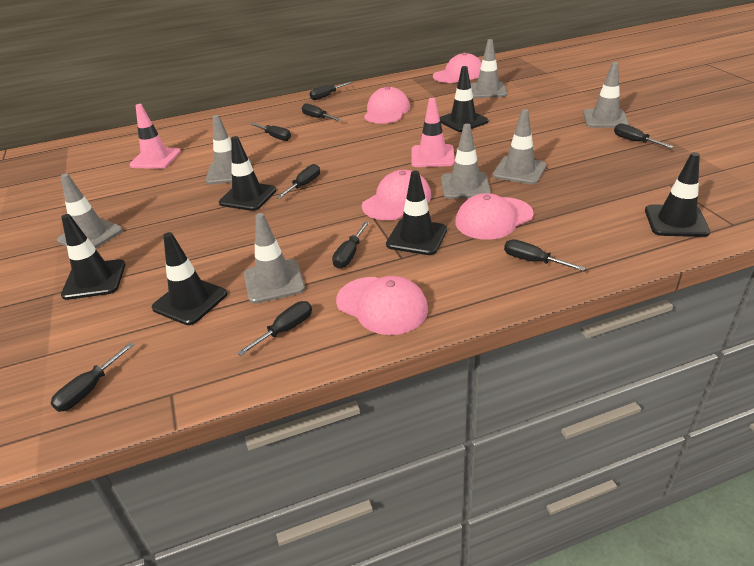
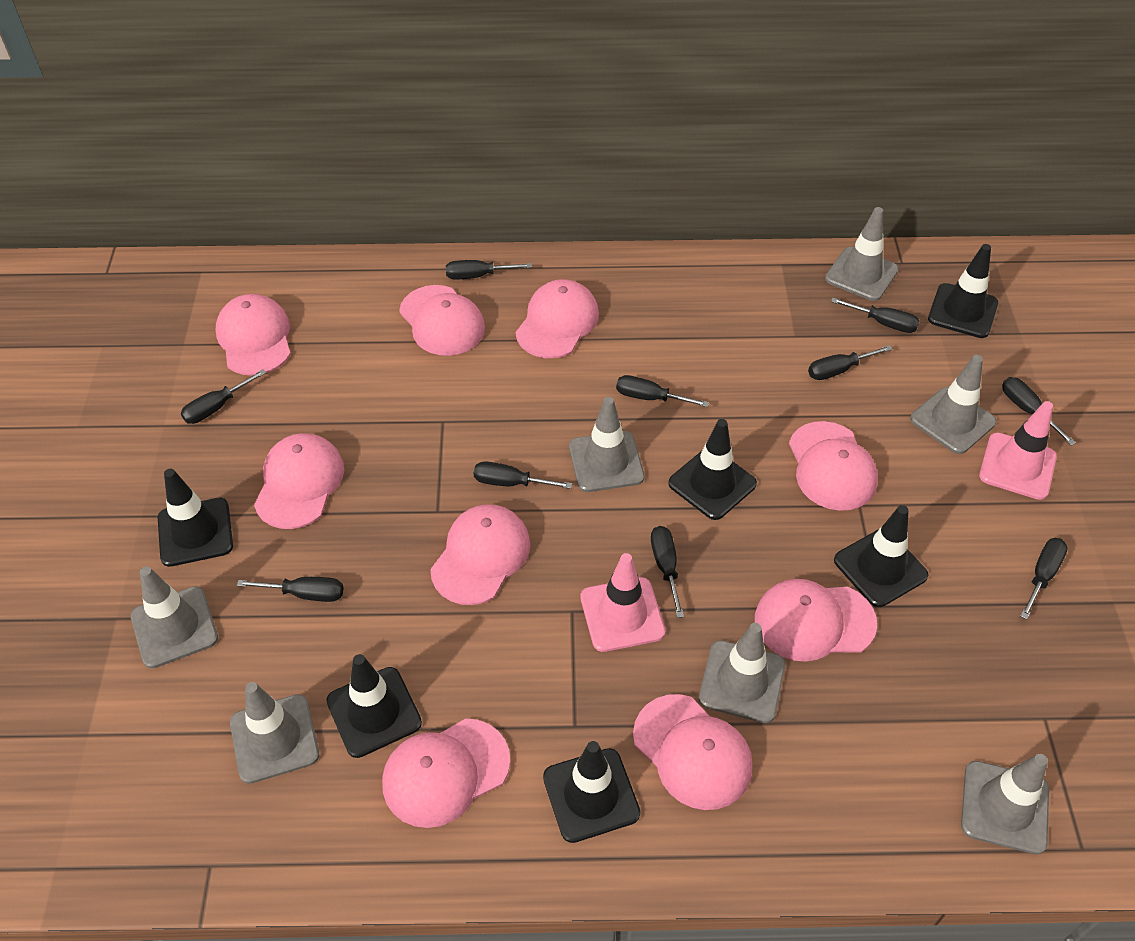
black screwdriver: 9 -> 10
pink cap: 5 -> 9

